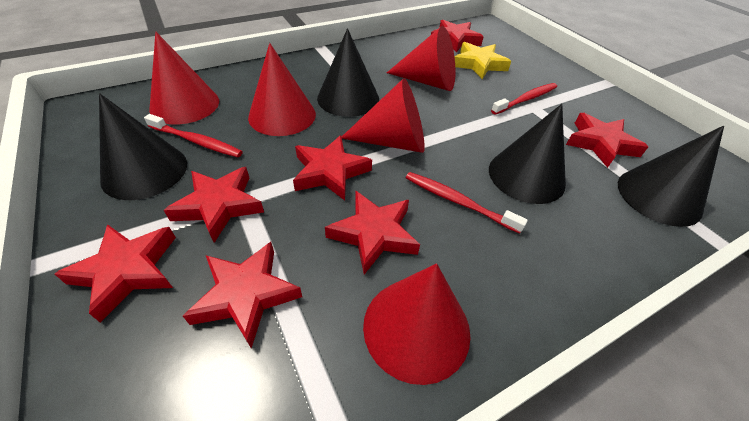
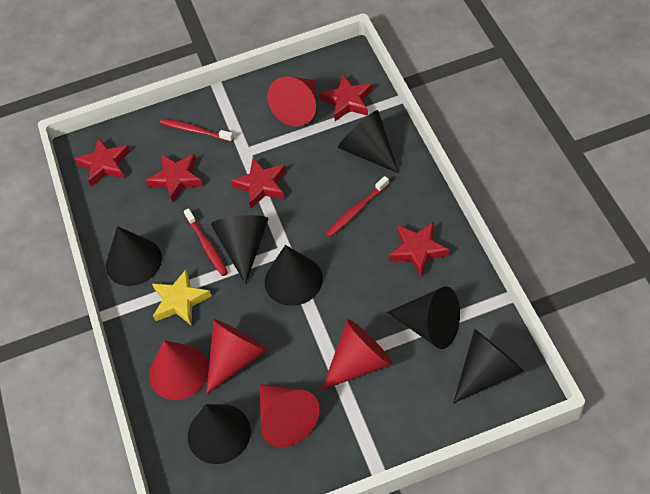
black cone: 4 -> 7
red star: 7 -> 5

